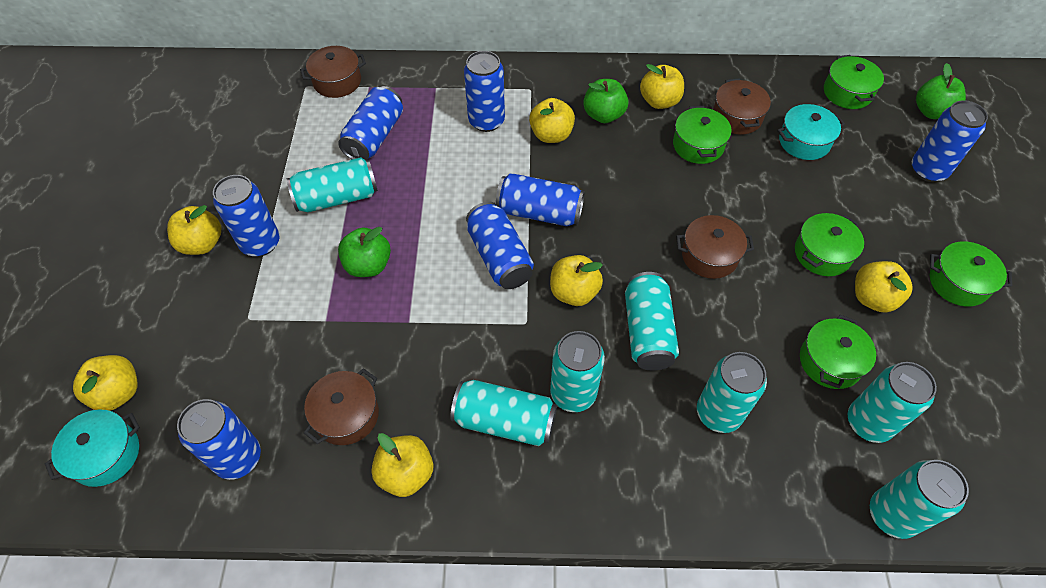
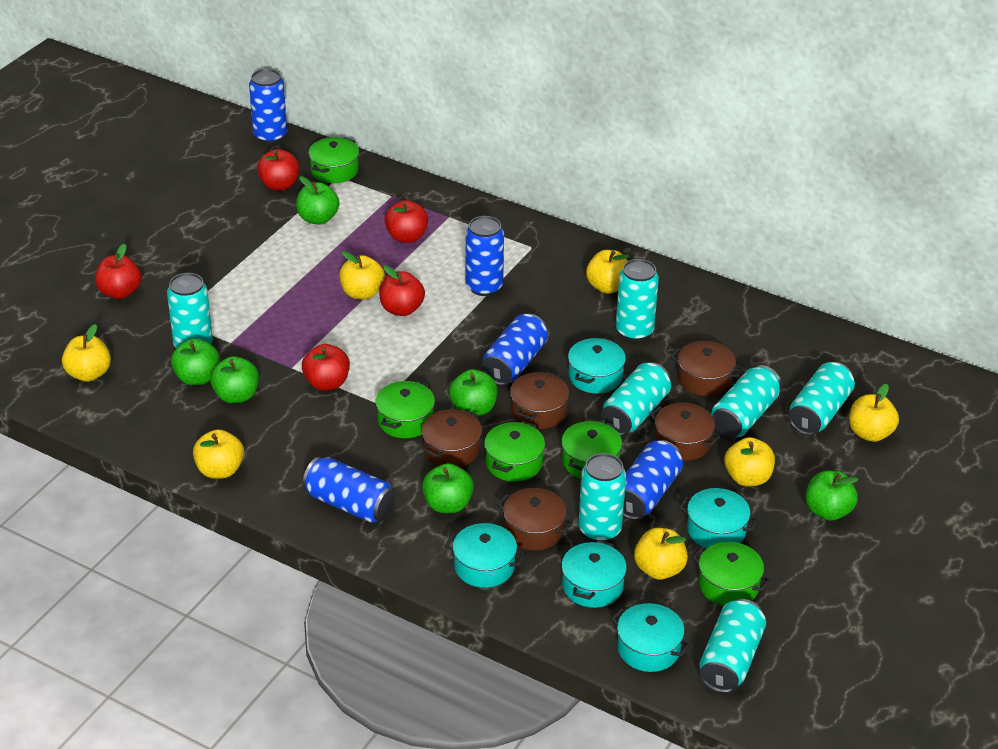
blue can: 7 -> 5
brown pot: 4 -> 5
green apple: 3 -> 6
red apple: 0 -> 5
turquoise pot: 2 -> 5

